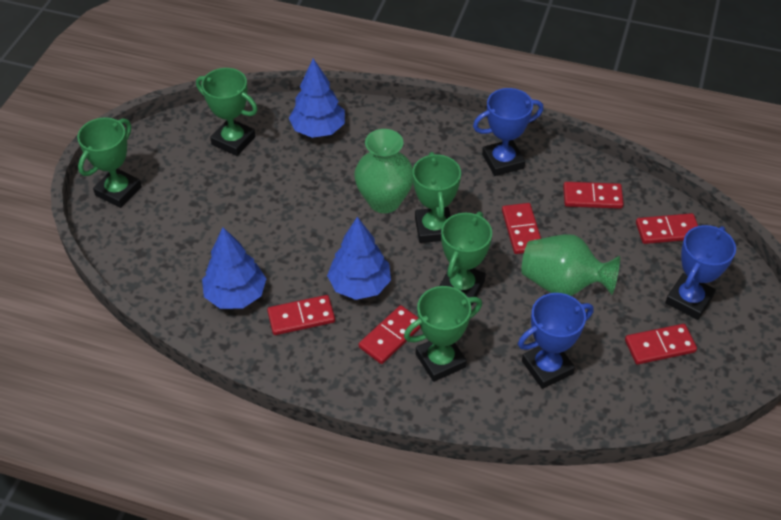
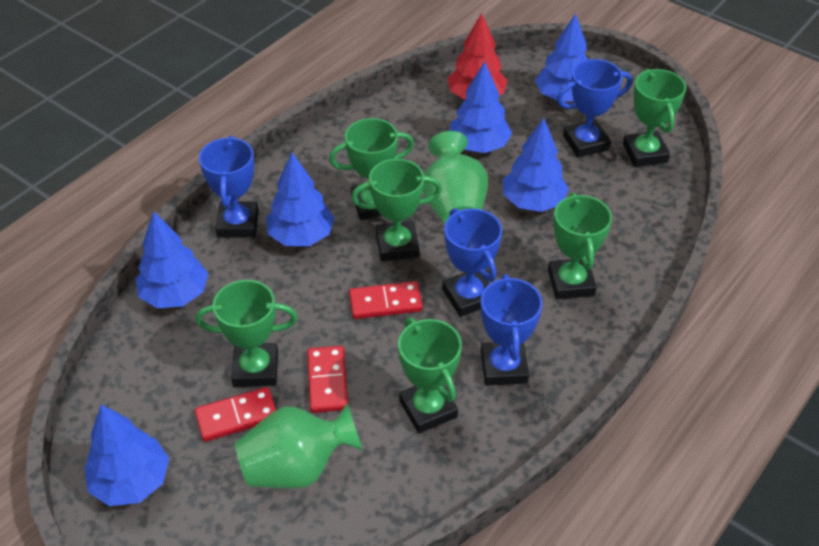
blue tree: 3 -> 6
blue trophy: 3 -> 4
green trophy: 5 -> 6
red domino: 6 -> 3
red tree: 0 -> 1

